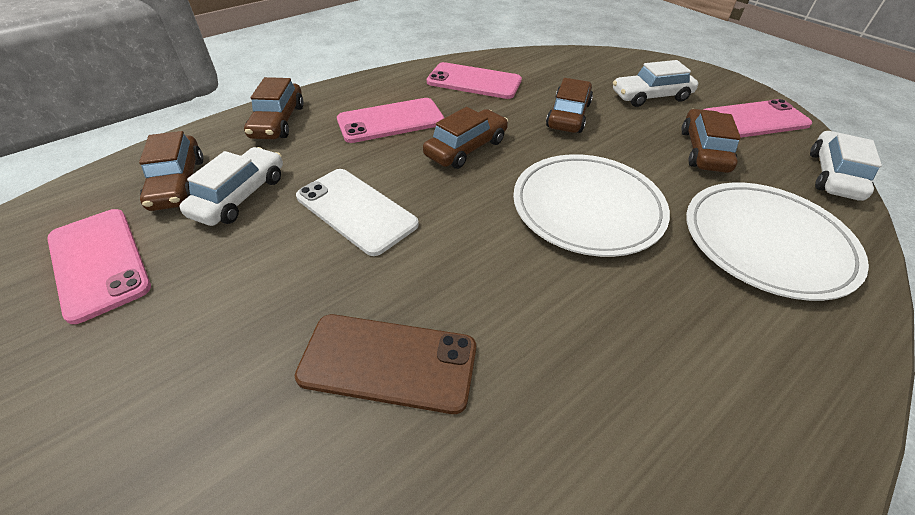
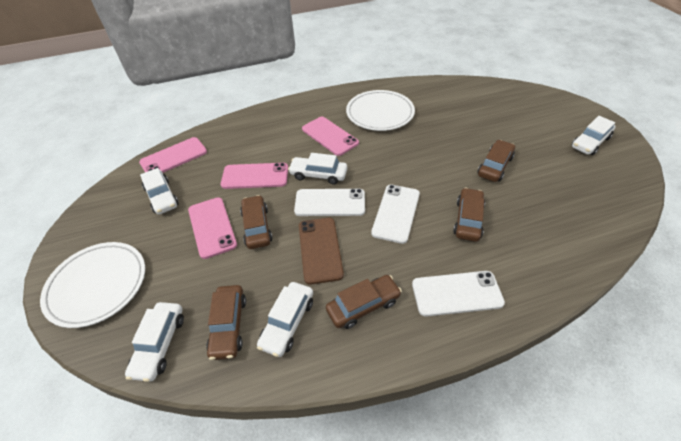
white car: 3 -> 5
white phone: 1 -> 3

